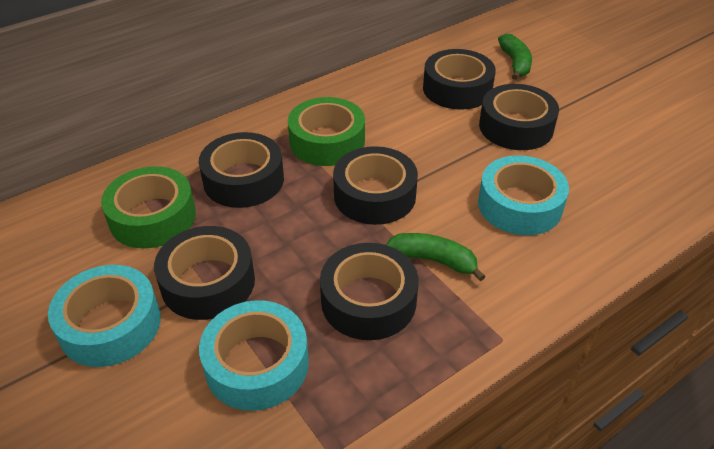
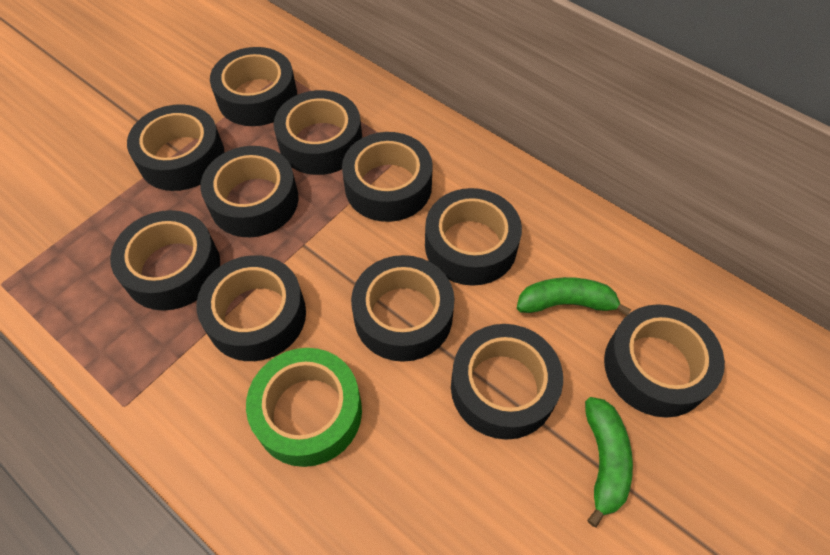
black tape: 6 -> 11
green tape: 2 -> 1
turquoise tape: 3 -> 0

